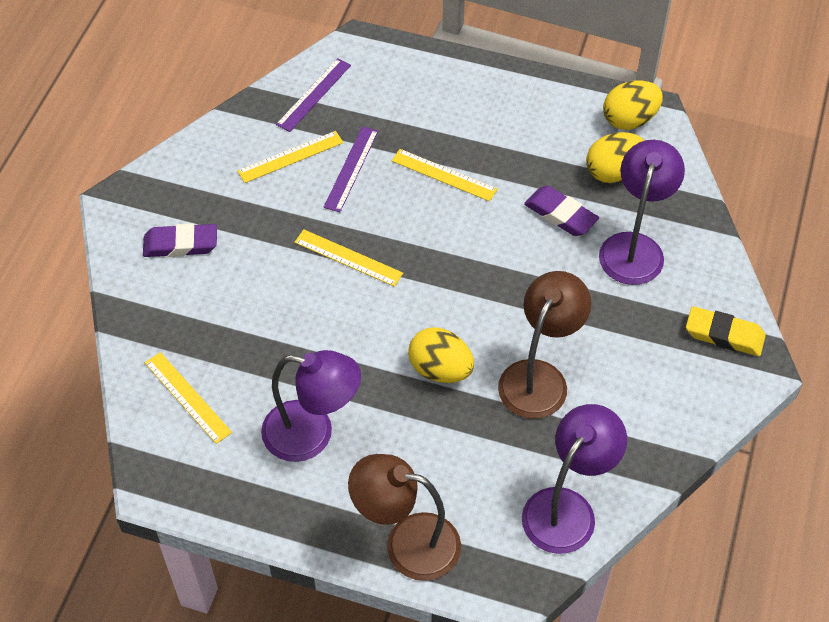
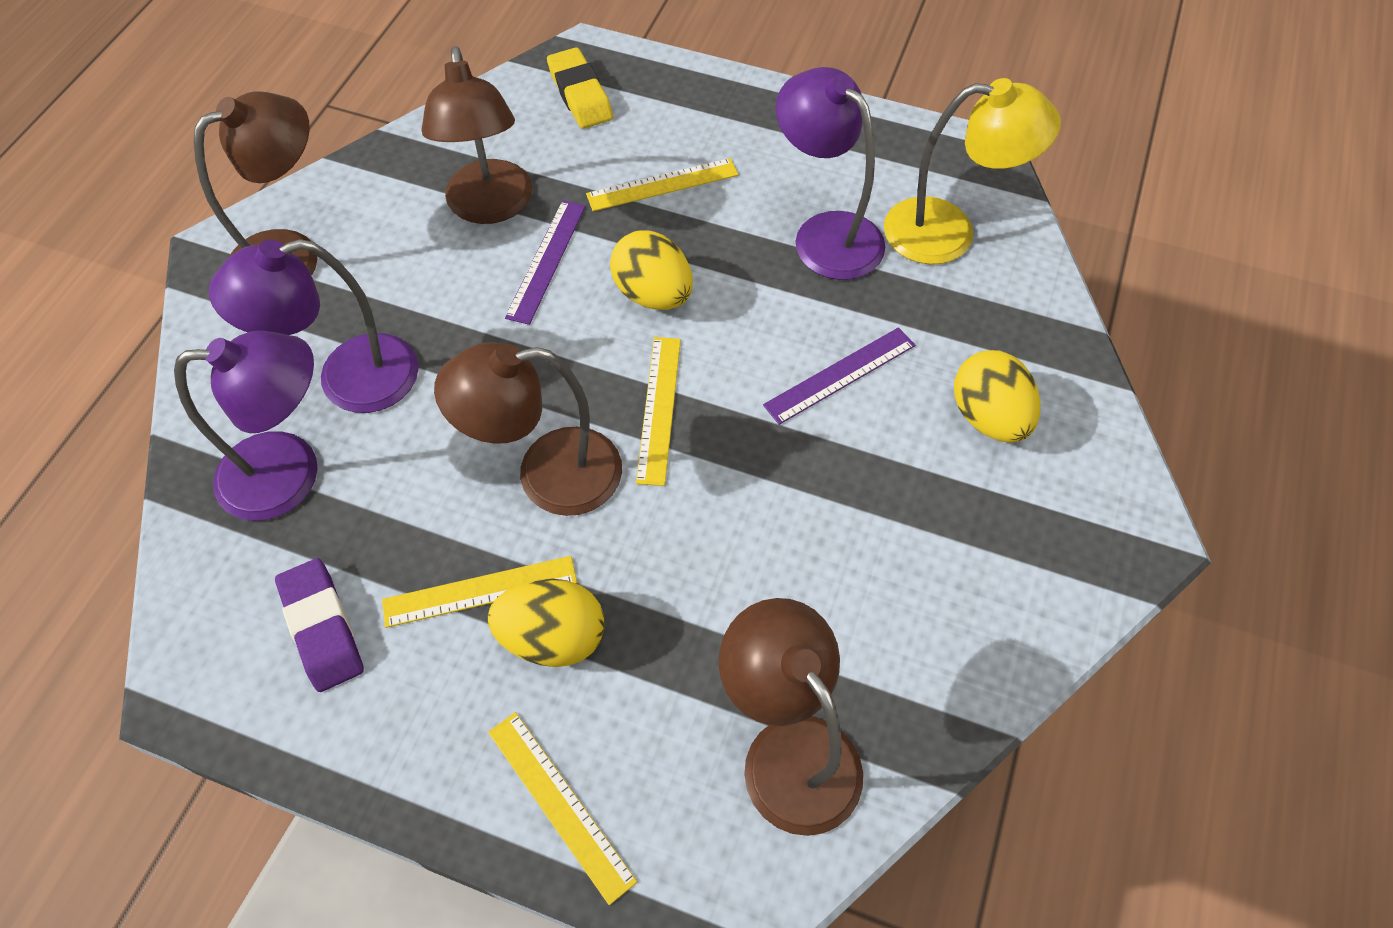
brown lamp: 2 -> 4
purple eraser: 2 -> 1
yellow lamp: 0 -> 1

